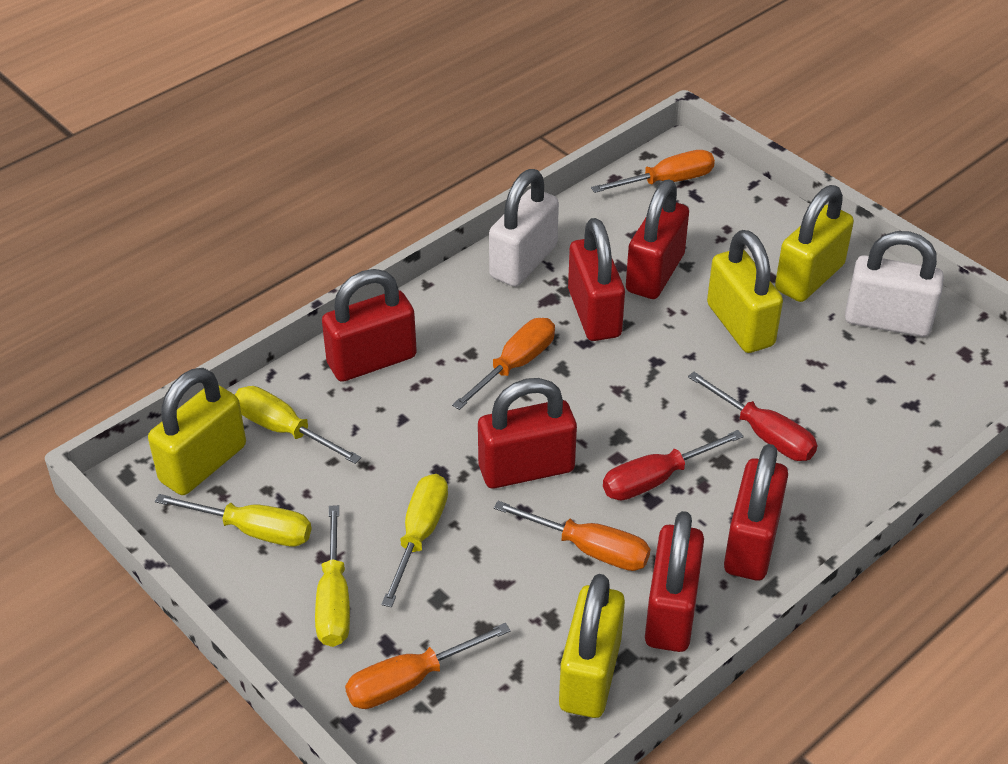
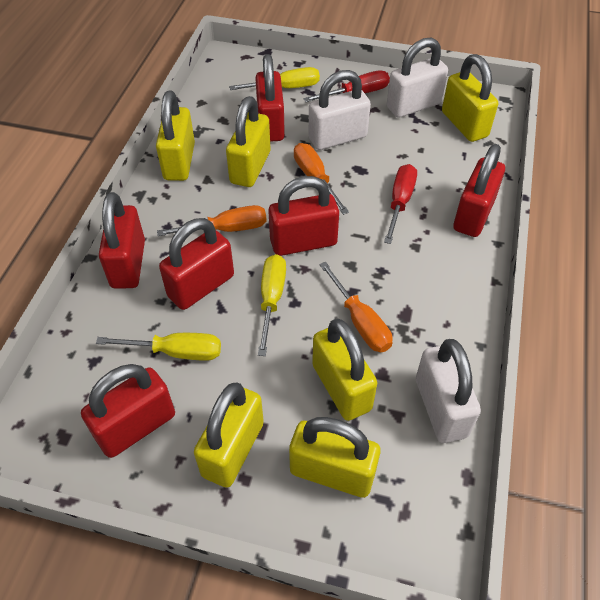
orange screwdriver: 4 -> 3
white padlock: 2 -> 3
yellow padlock: 4 -> 6
yellow screwdriver: 4 -> 3

